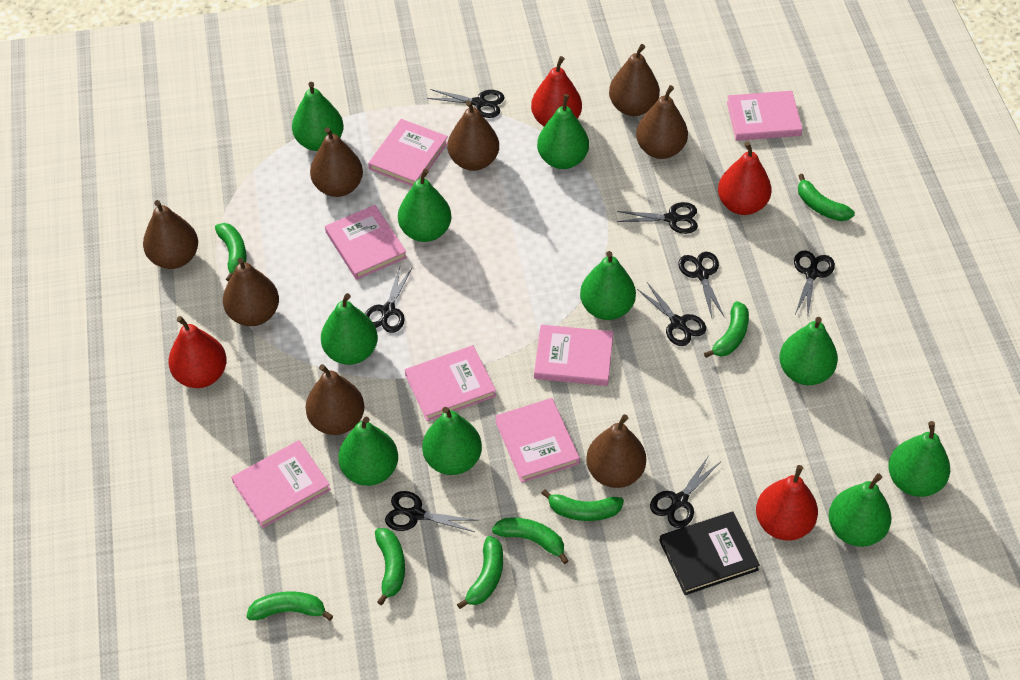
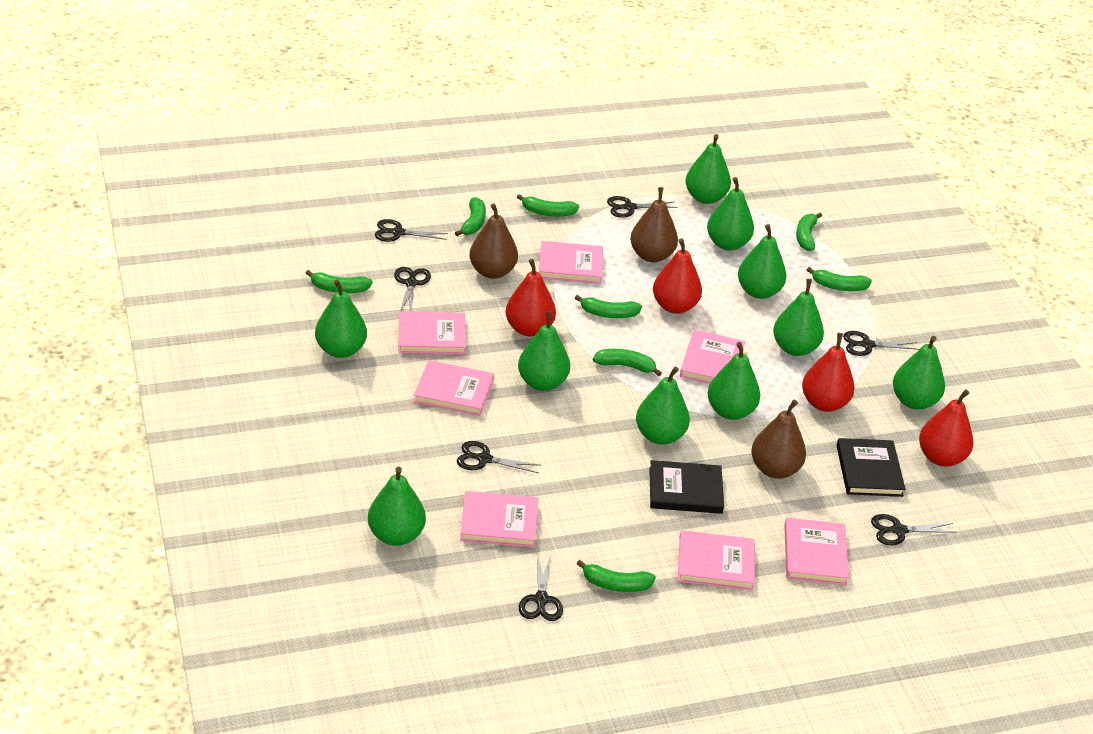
black book: 1 -> 2
black scissors: 8 -> 7
brown pear: 8 -> 3

